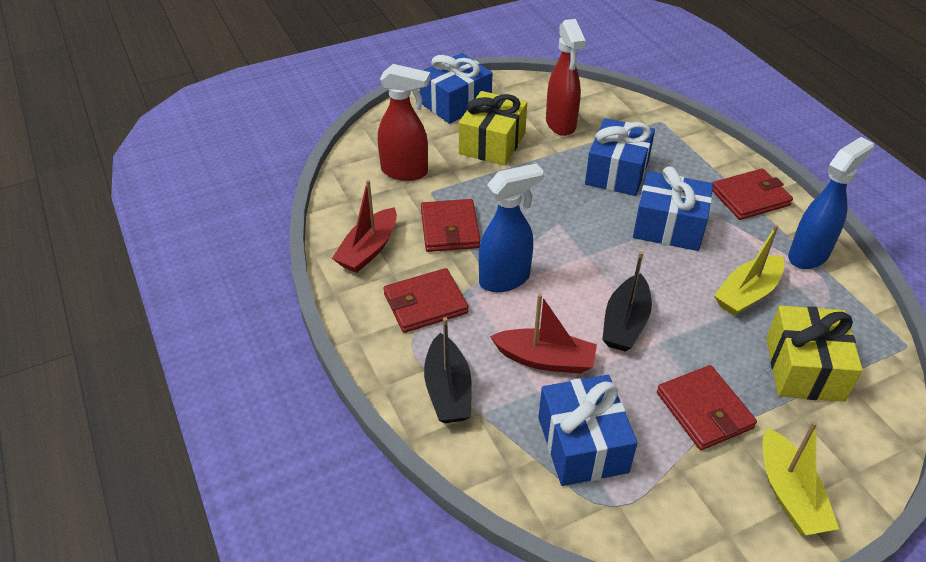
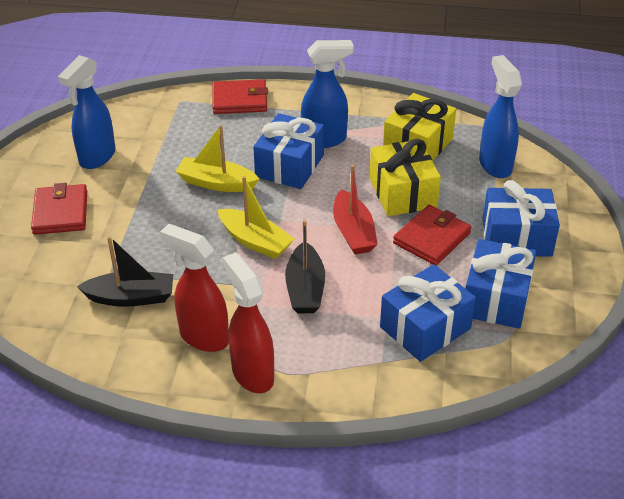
blue spray bottle: 2 -> 3
red boat: 2 -> 1
red wallet: 4 -> 3

